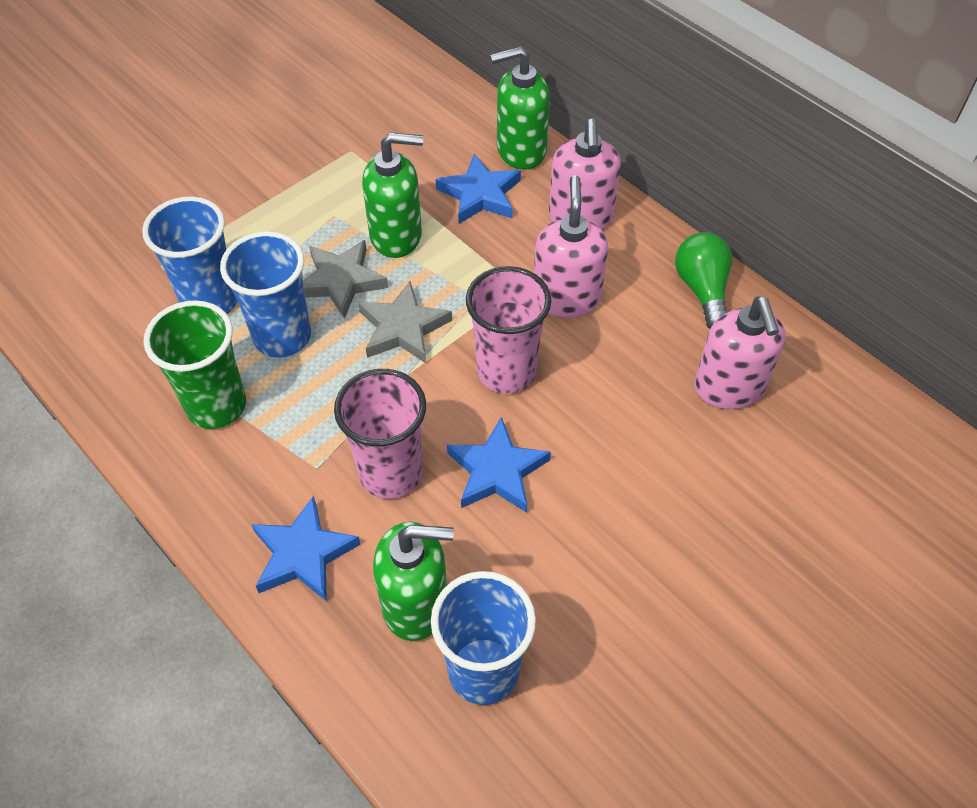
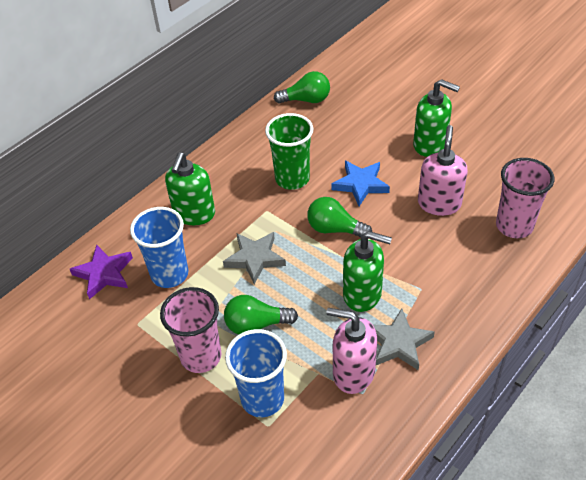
blue cup: 3 -> 2
blue star: 3 -> 1
green light bulb: 1 -> 3
pink soap dispenser: 3 -> 2
purple star: 0 -> 1

